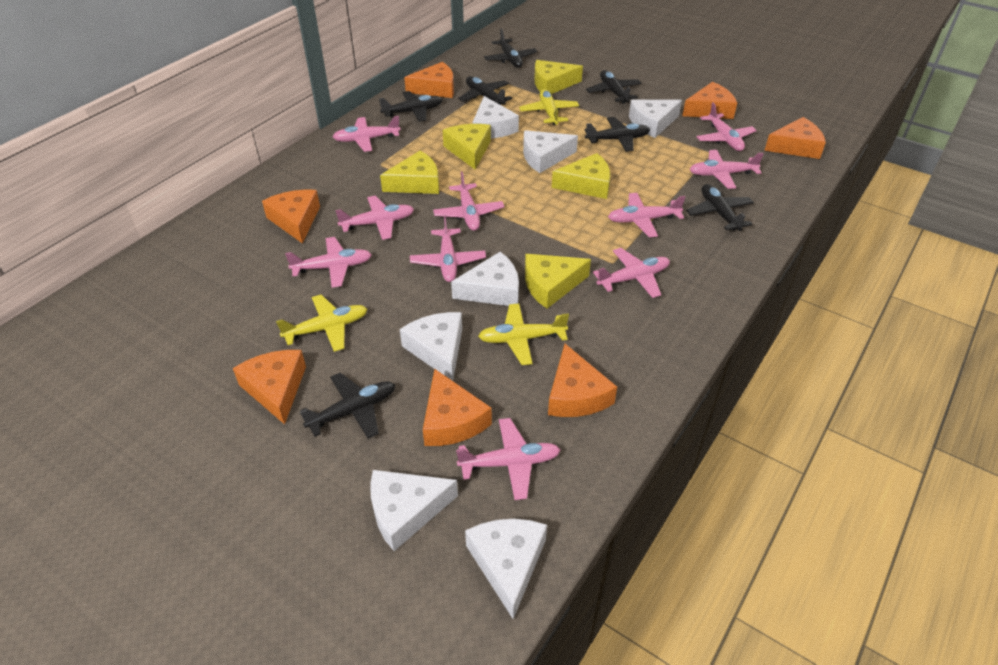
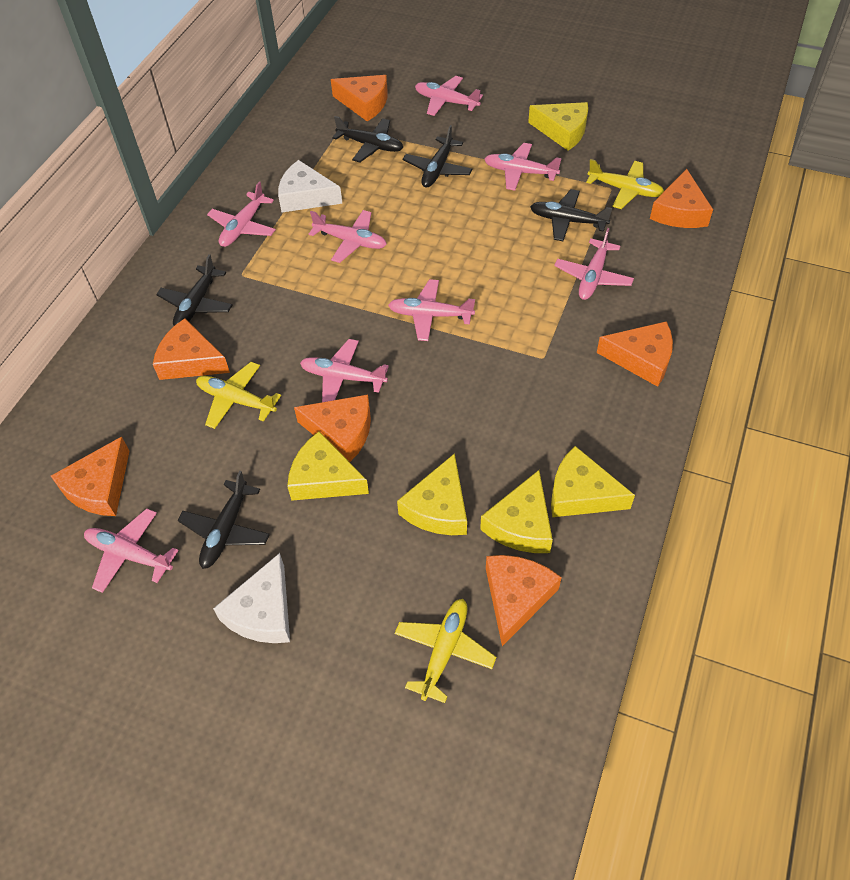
black plane: 7 -> 5
pink plane: 10 -> 8
white cheese: 7 -> 2

